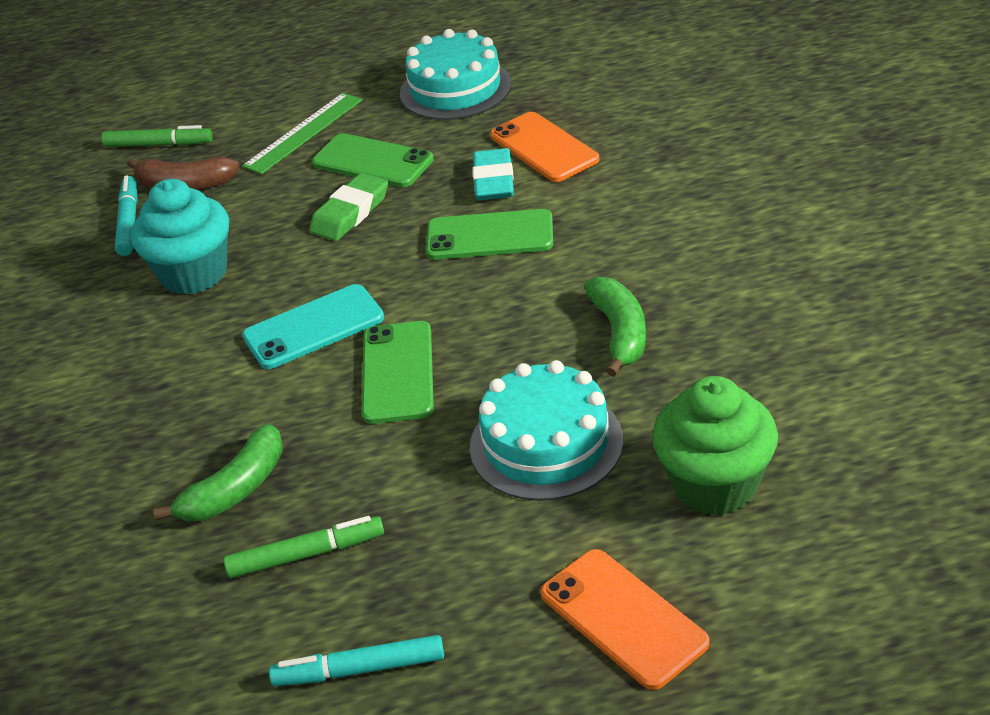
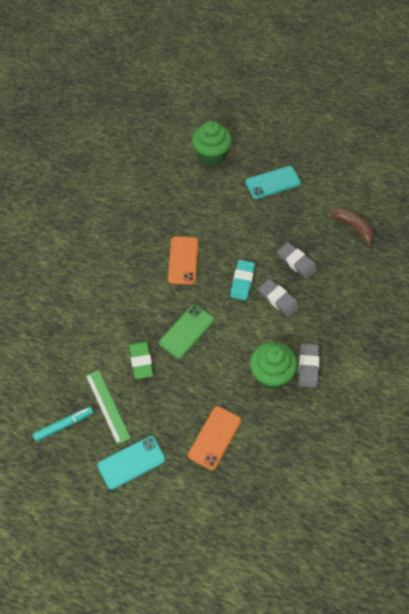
green banana: 2 -> 0
green cupcake: 1 -> 2
green marker: 2 -> 0
green phone: 3 -> 1
grey eraser: 0 -> 3
turquoise cake: 2 -> 0
turquoise cupcake: 1 -> 0
turquoise marker: 2 -> 1
turquoise phone: 1 -> 2

